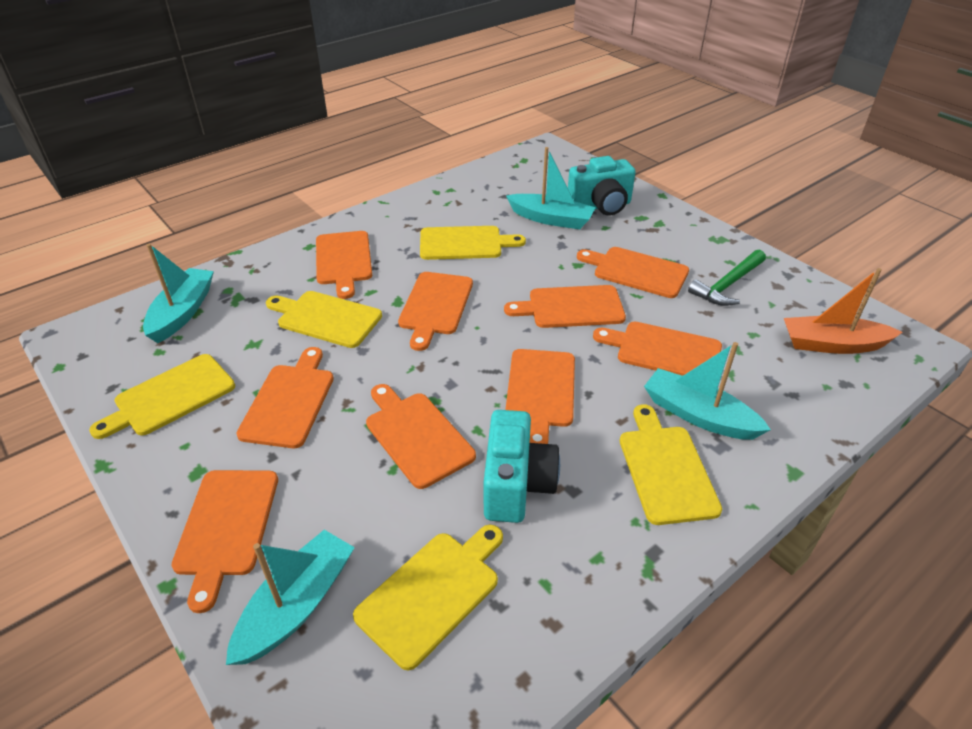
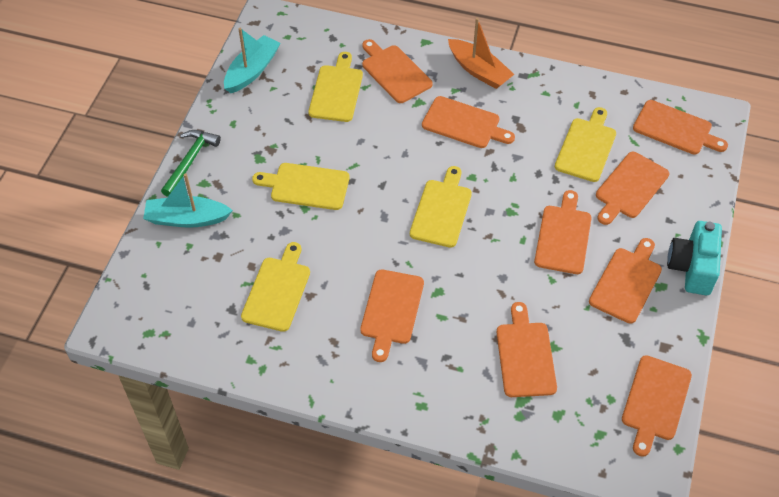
turquoise boat: 4 -> 2
turquoise camera: 2 -> 1

